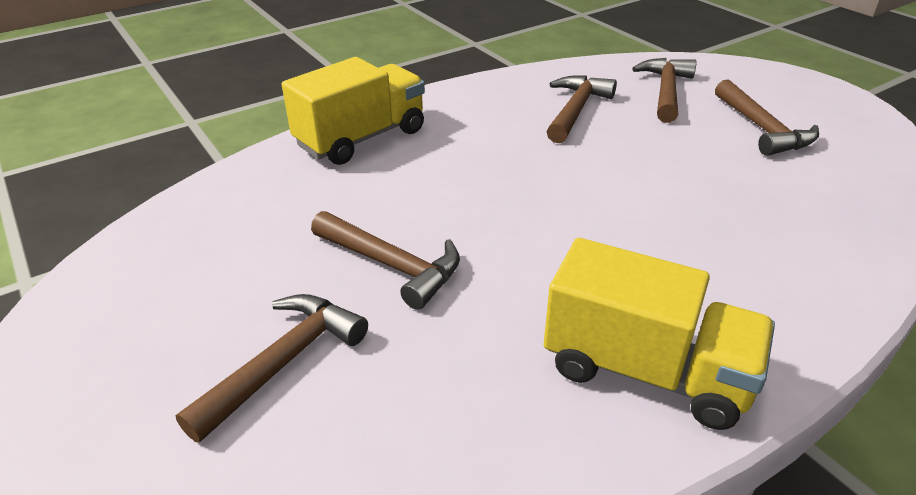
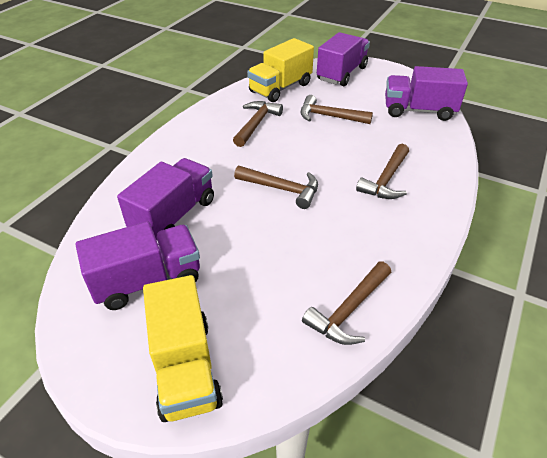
purple truck: 0 -> 4

